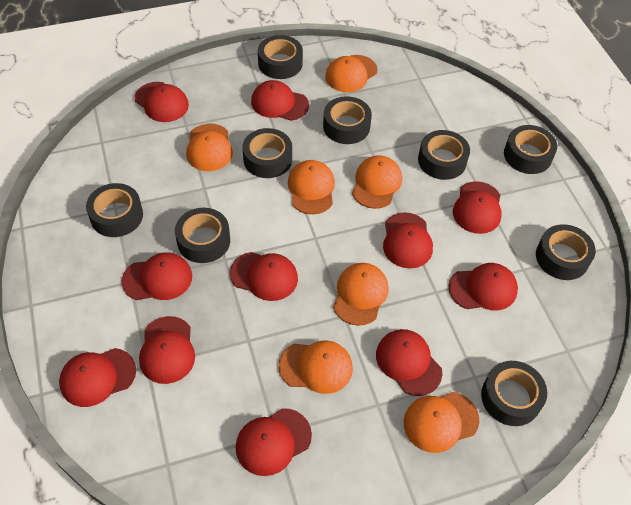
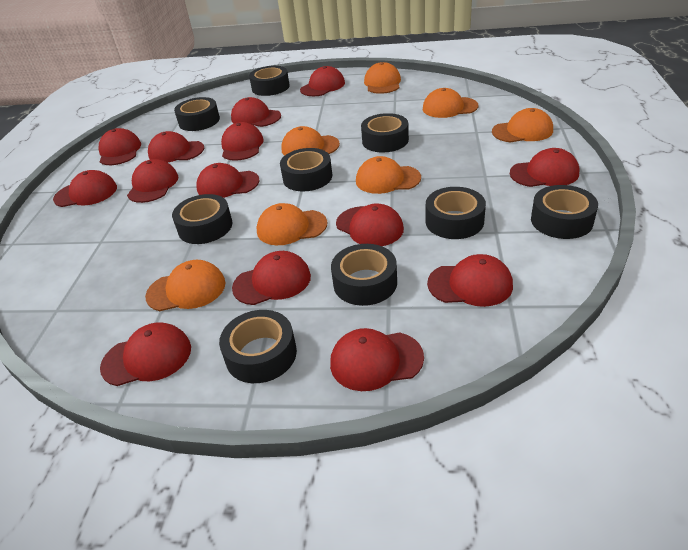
red cap: 11 -> 14

